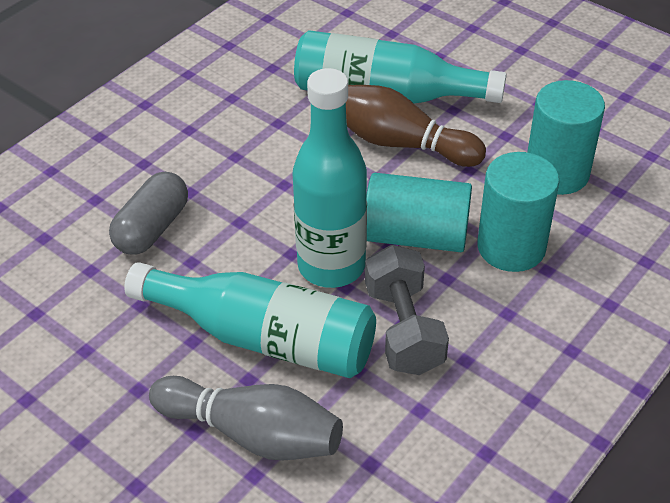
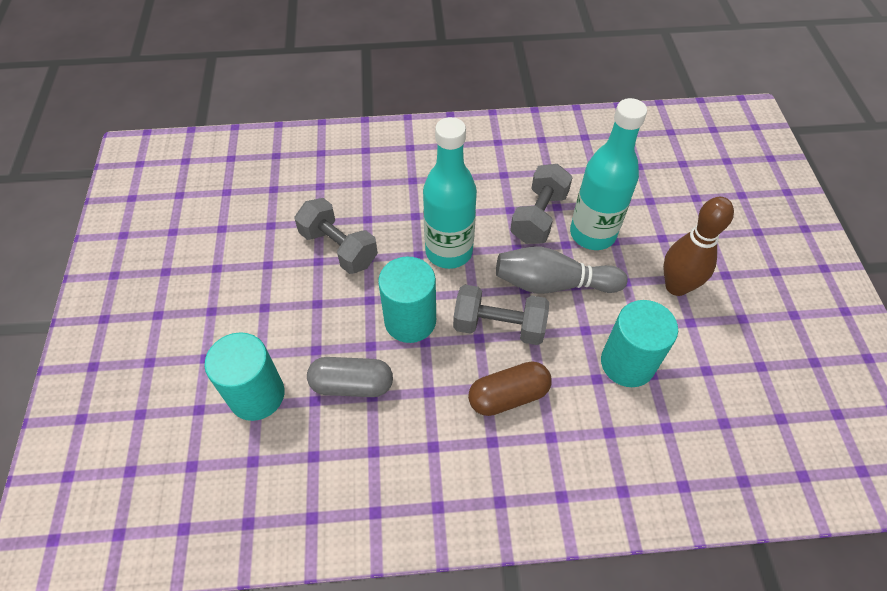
brown capsule: 0 -> 1
grey dumbbell: 1 -> 3
turquoise bottle: 3 -> 2

